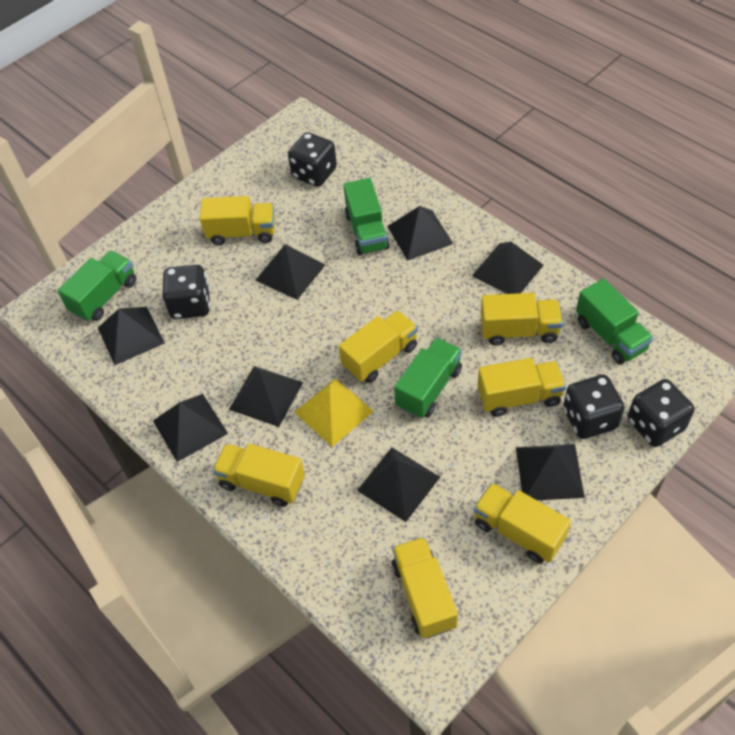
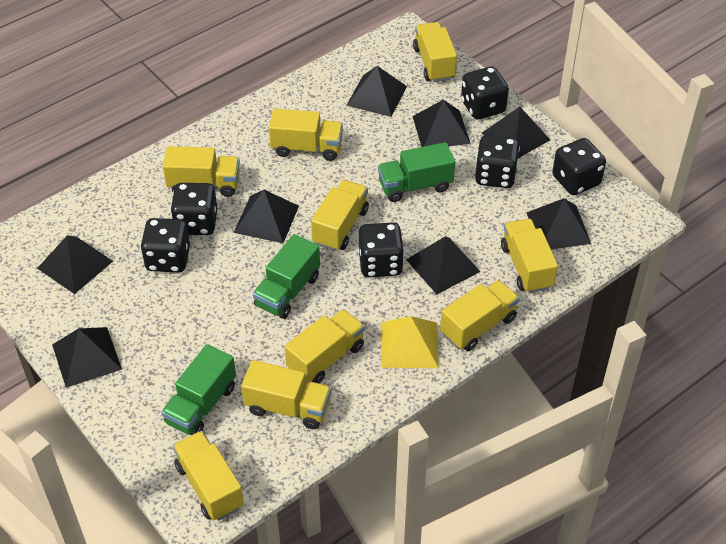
black dice: 4 -> 6
green truck: 4 -> 3
yellow truck: 7 -> 9

